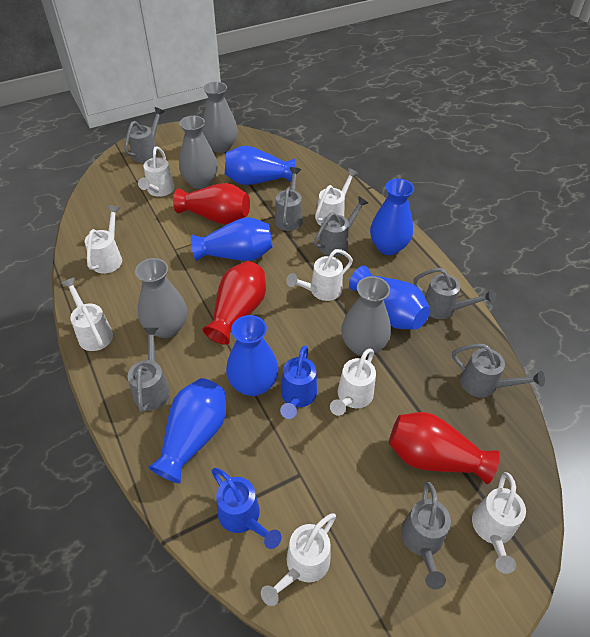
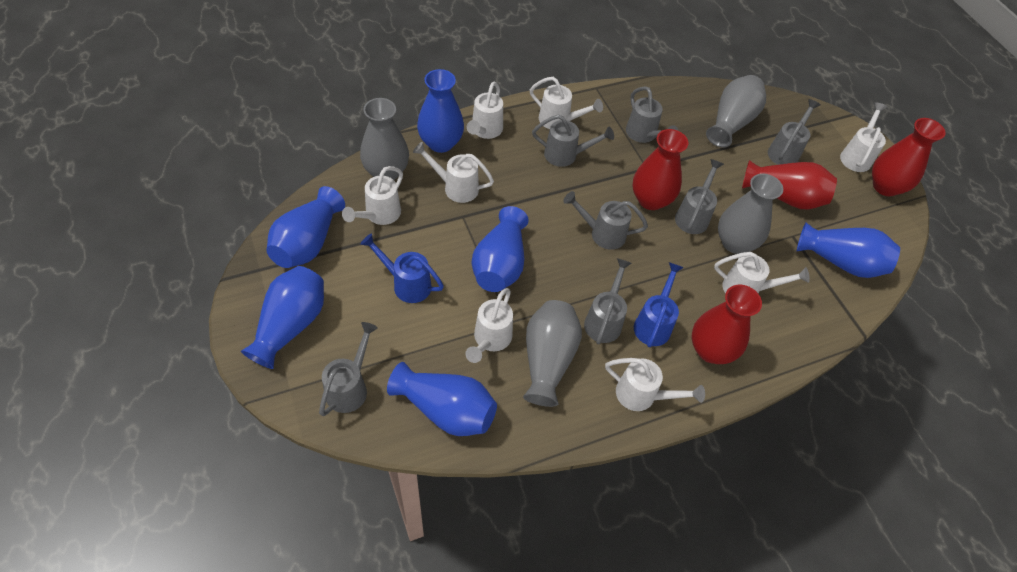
red vase: 3 -> 4

